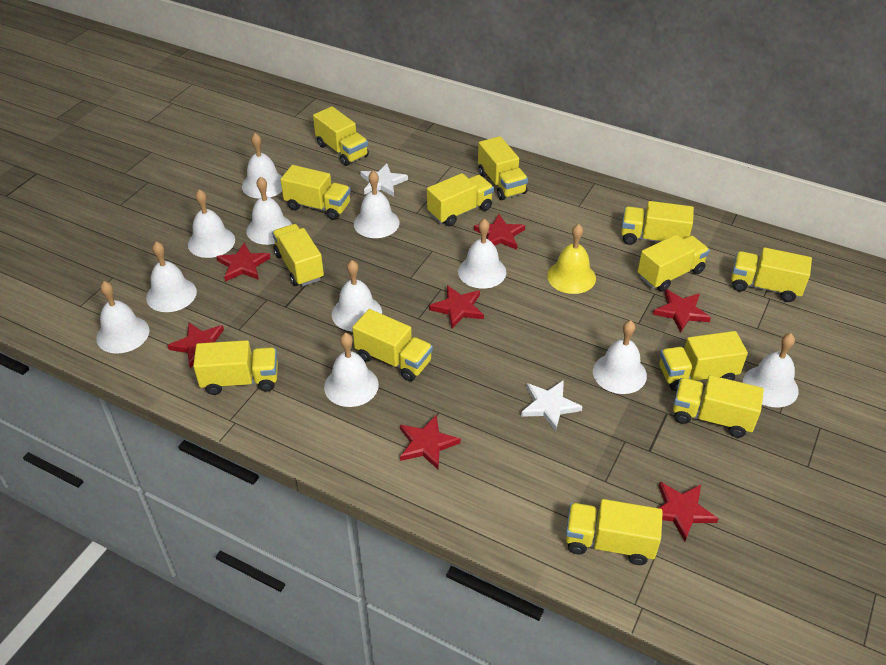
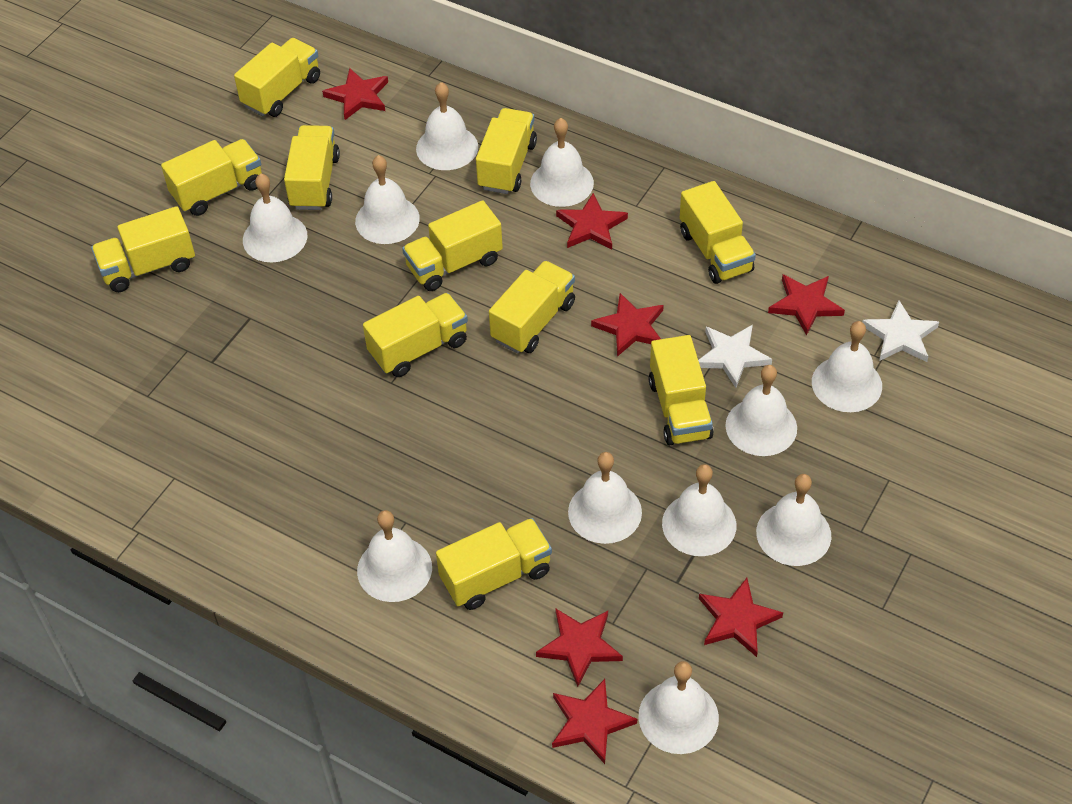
yellow bell: 1 -> 0
yellow truck: 13 -> 11

